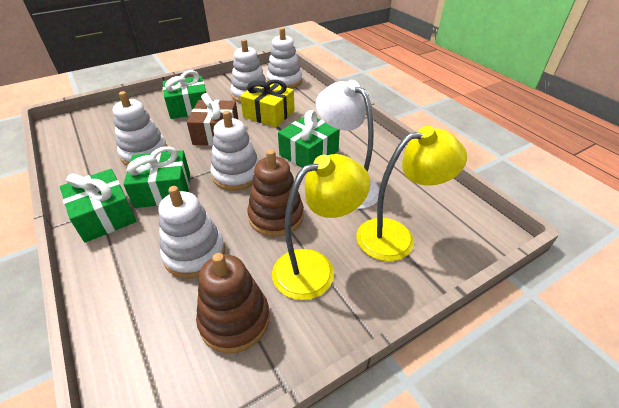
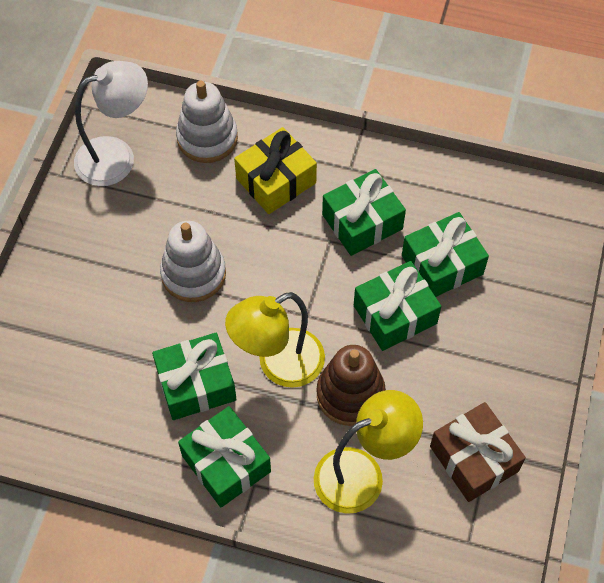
brown stacking toy: 2 -> 1
green gift: 4 -> 5
white stacking toy: 5 -> 2

